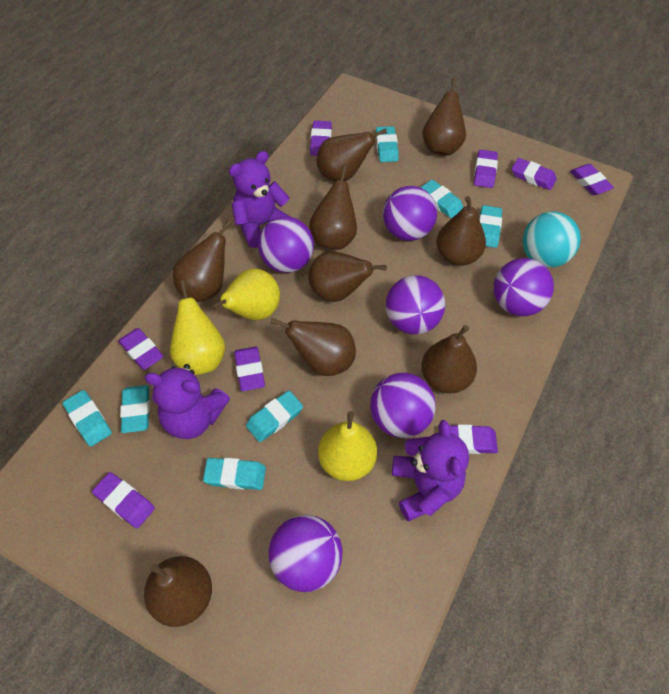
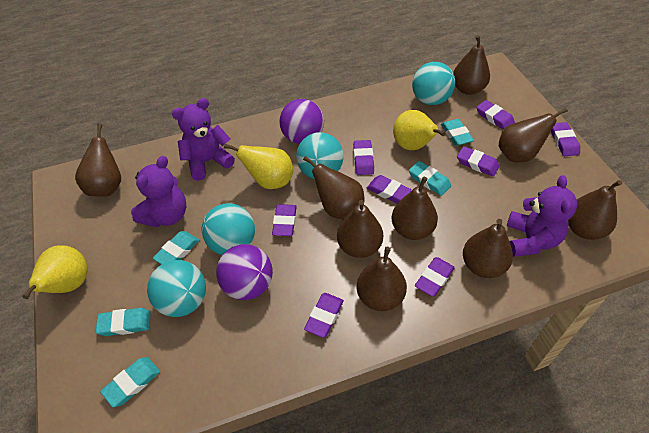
purple ball: 6 -> 2
turquoise ball: 1 -> 4
turquoise eraser: 7 -> 5

